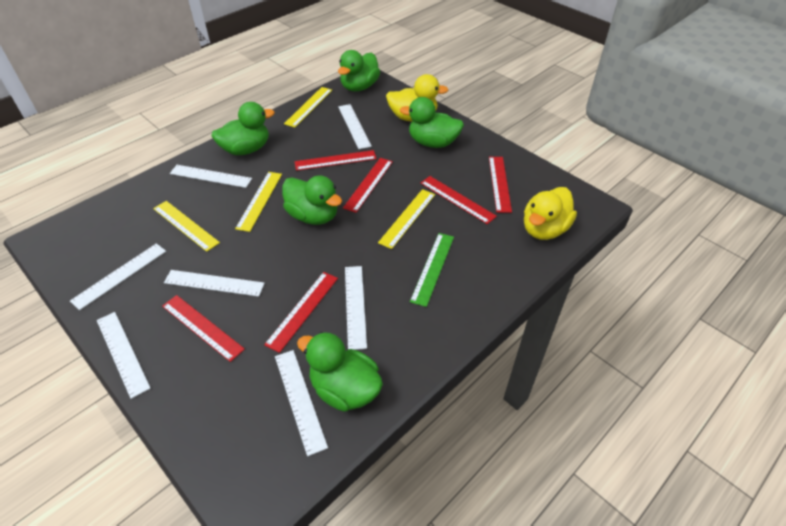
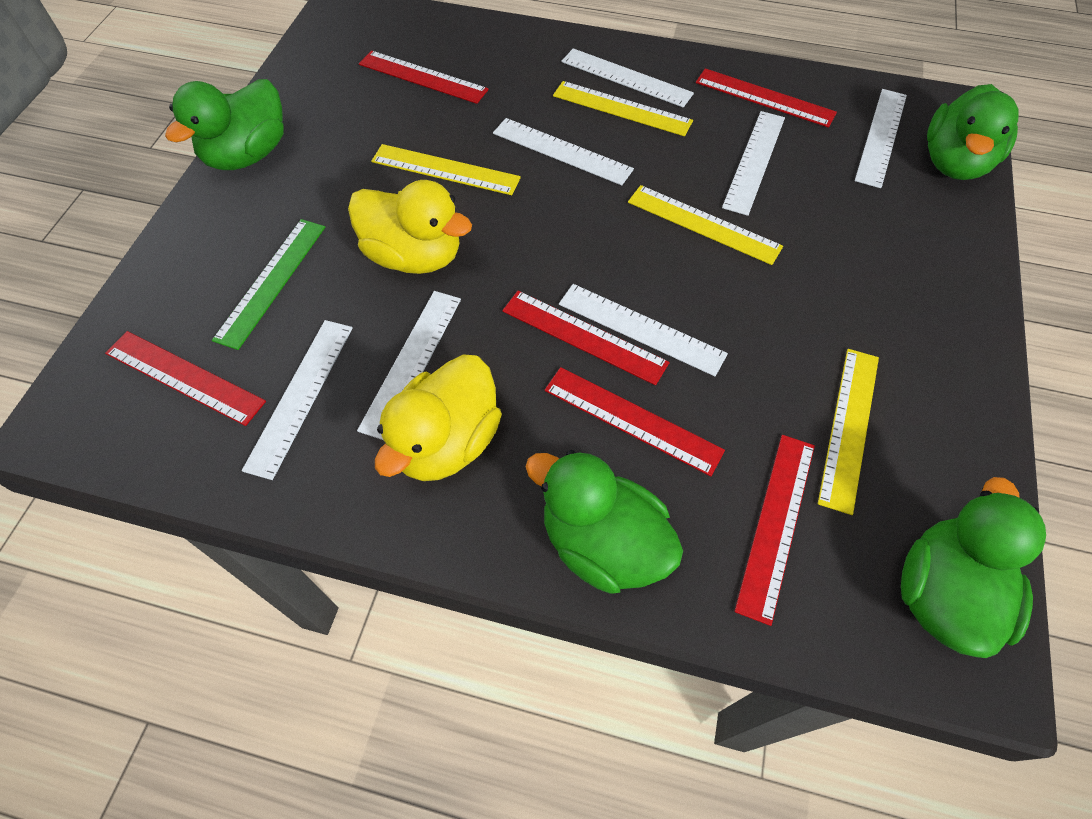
green duck: 5 -> 4

